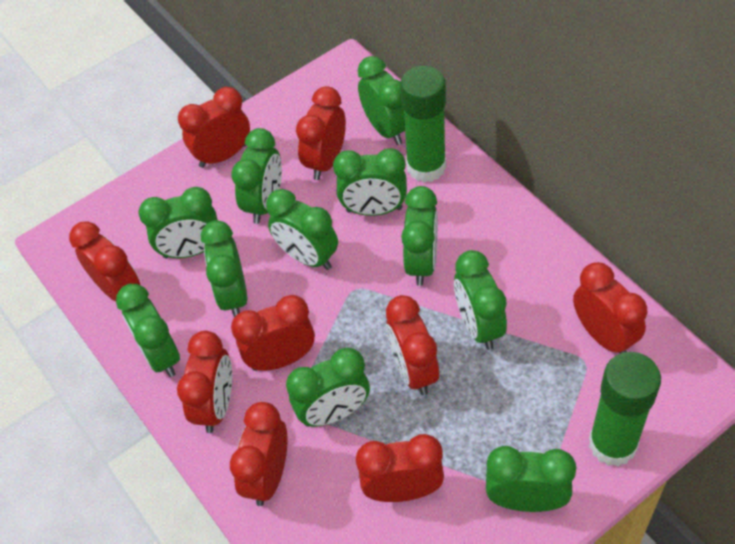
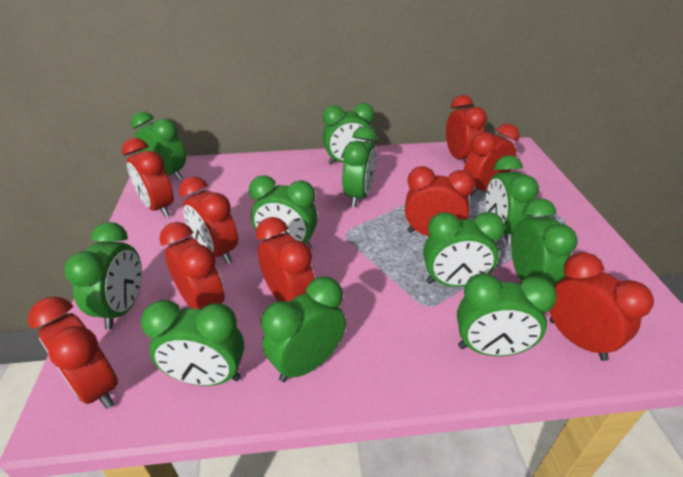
green glue stick: 2 -> 0

